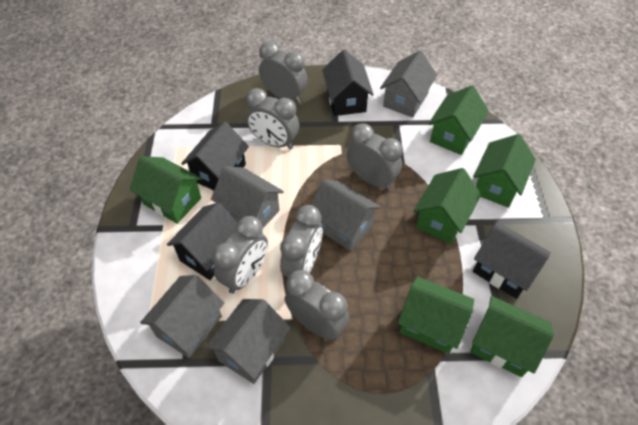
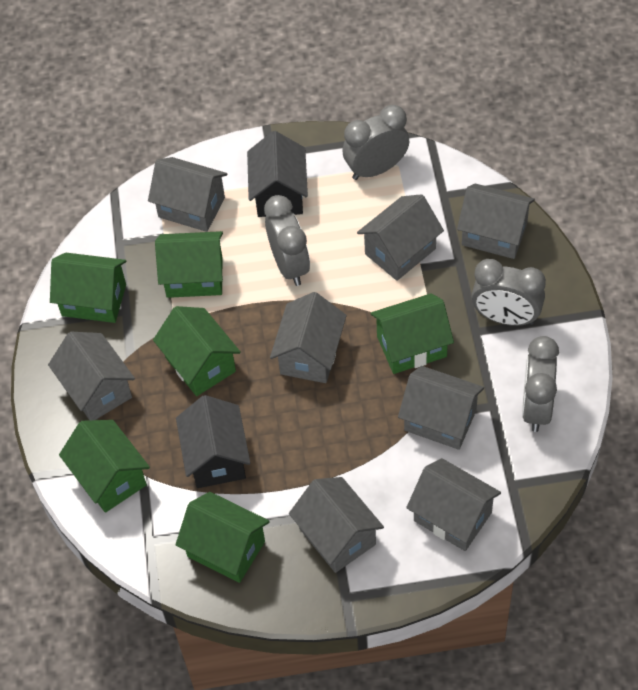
black house: 4 -> 2
grey clock: 6 -> 4
grey house: 5 -> 8

